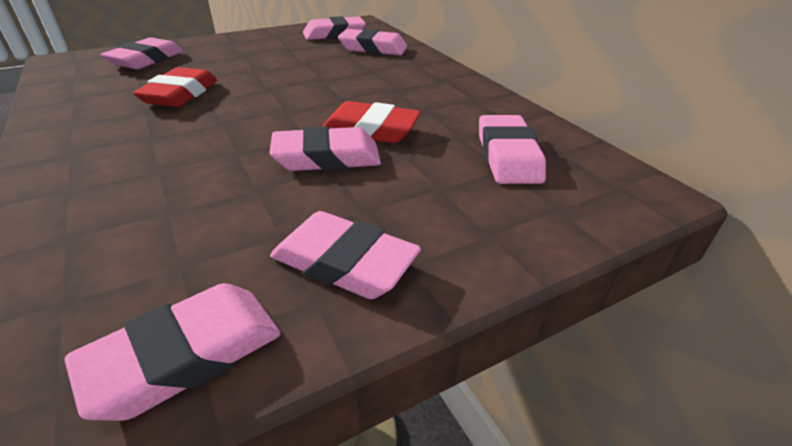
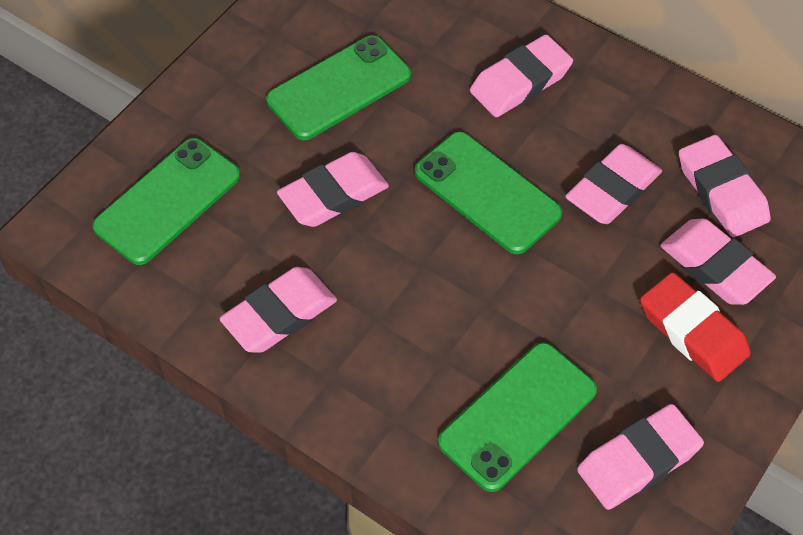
green phone: 0 -> 4
red eraser: 2 -> 1

